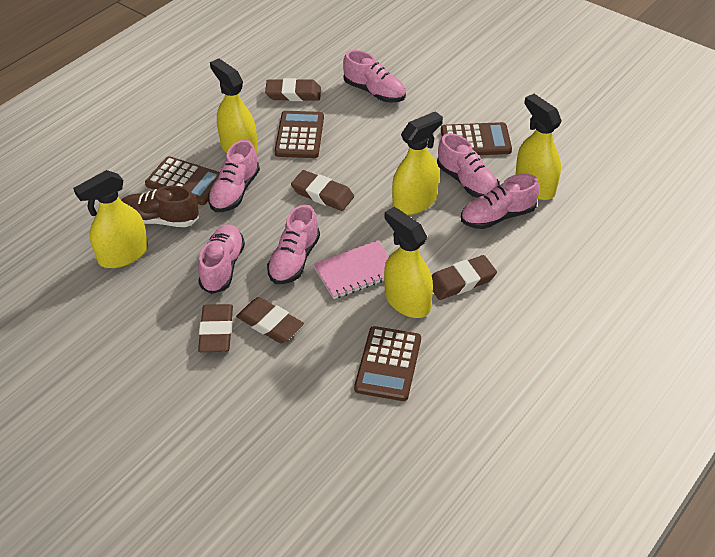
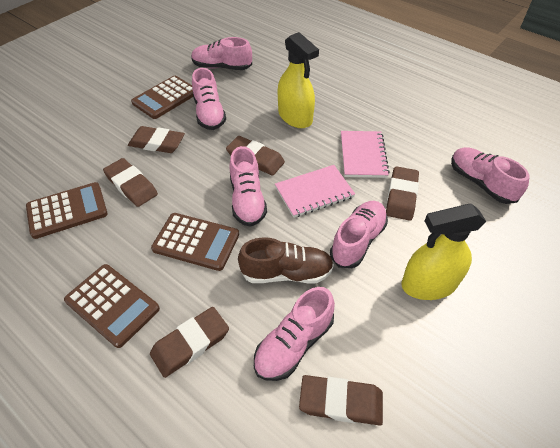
brown eraser: 5 -> 6
pink notebook: 1 -> 2
yellow spray bottle: 5 -> 2

